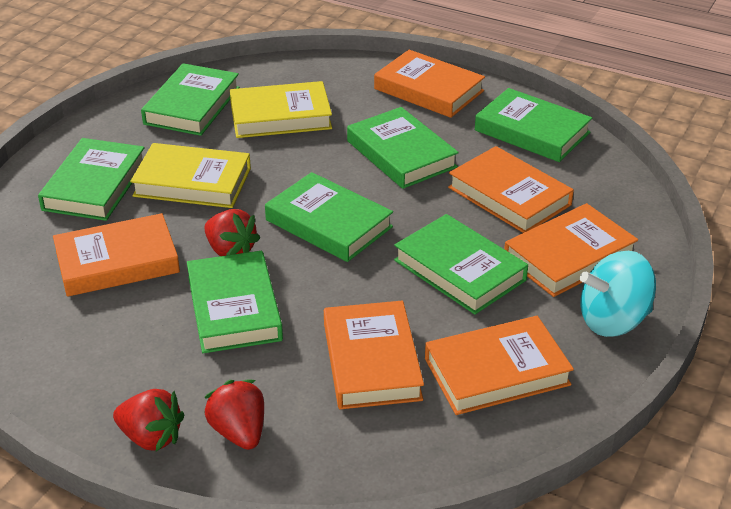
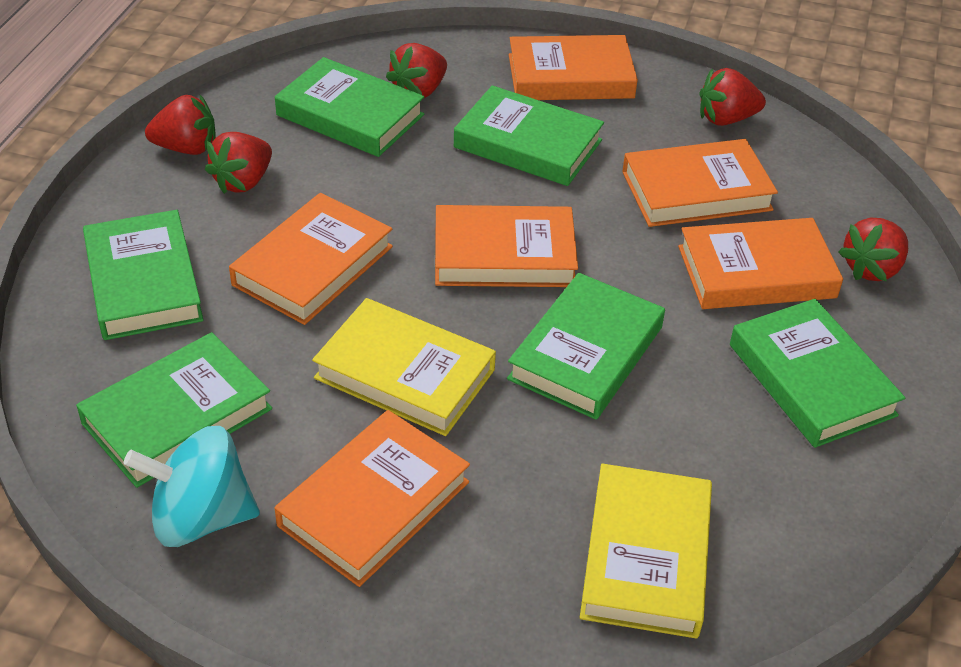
green book: 7 -> 6
red strawberry: 3 -> 5

